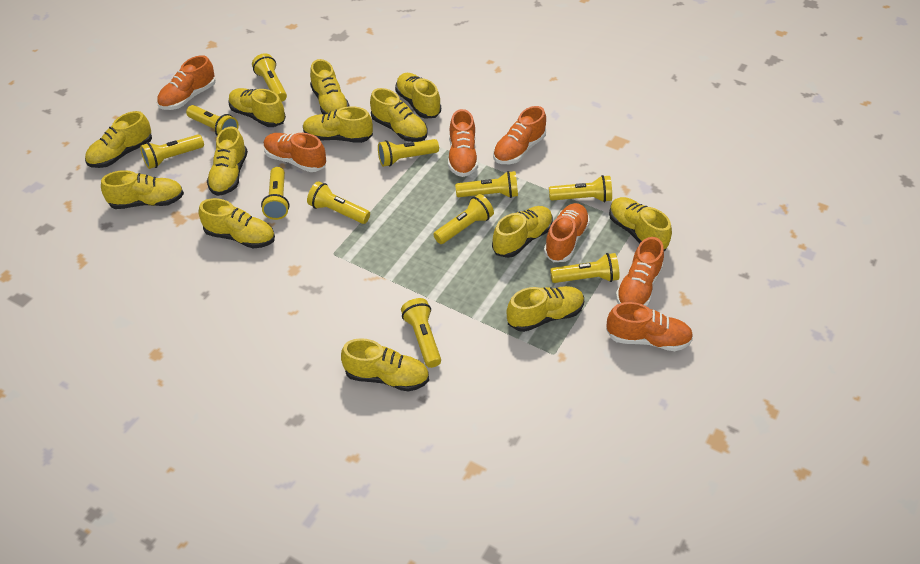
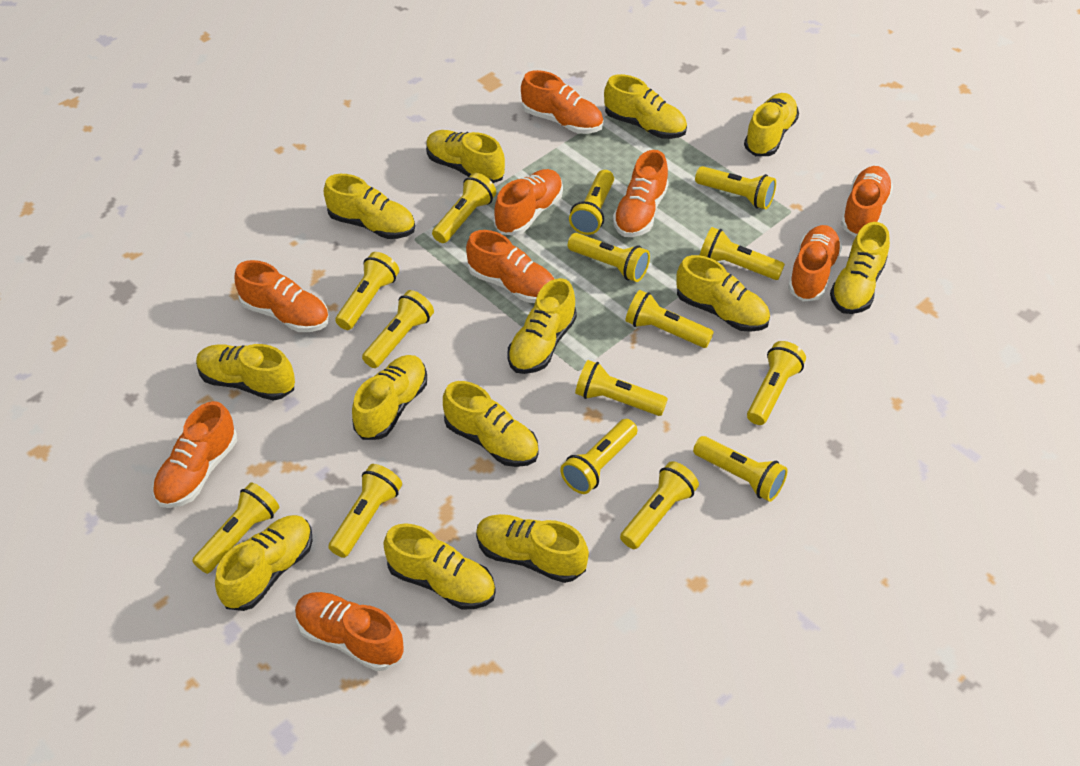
orange shoe: 7 -> 9
yellow flashlight: 11 -> 15

